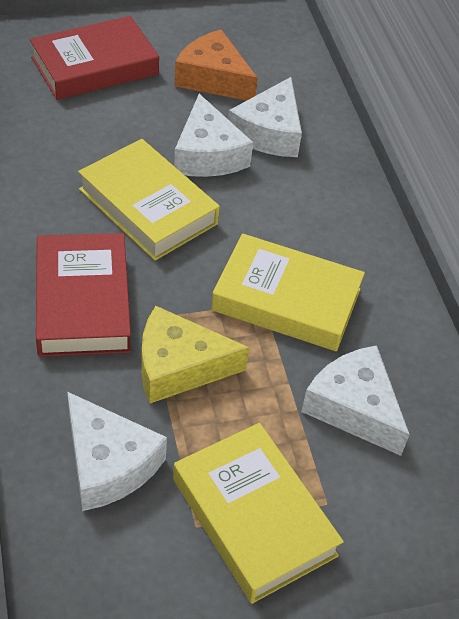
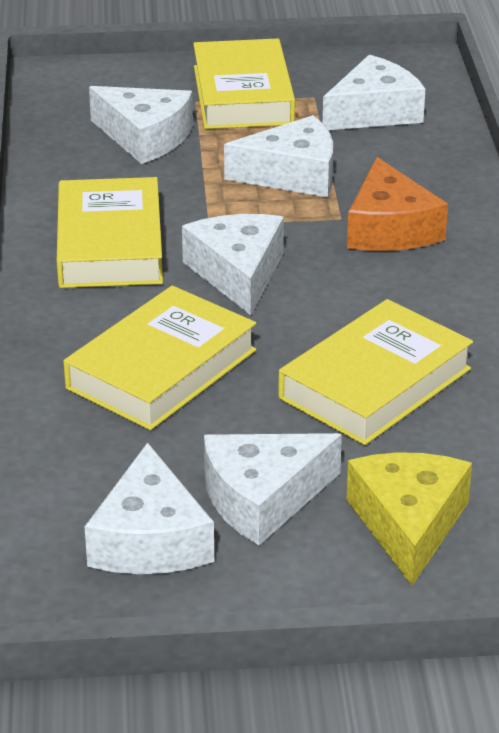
red book: 2 -> 0
white cheese: 4 -> 6
yellow book: 3 -> 4

